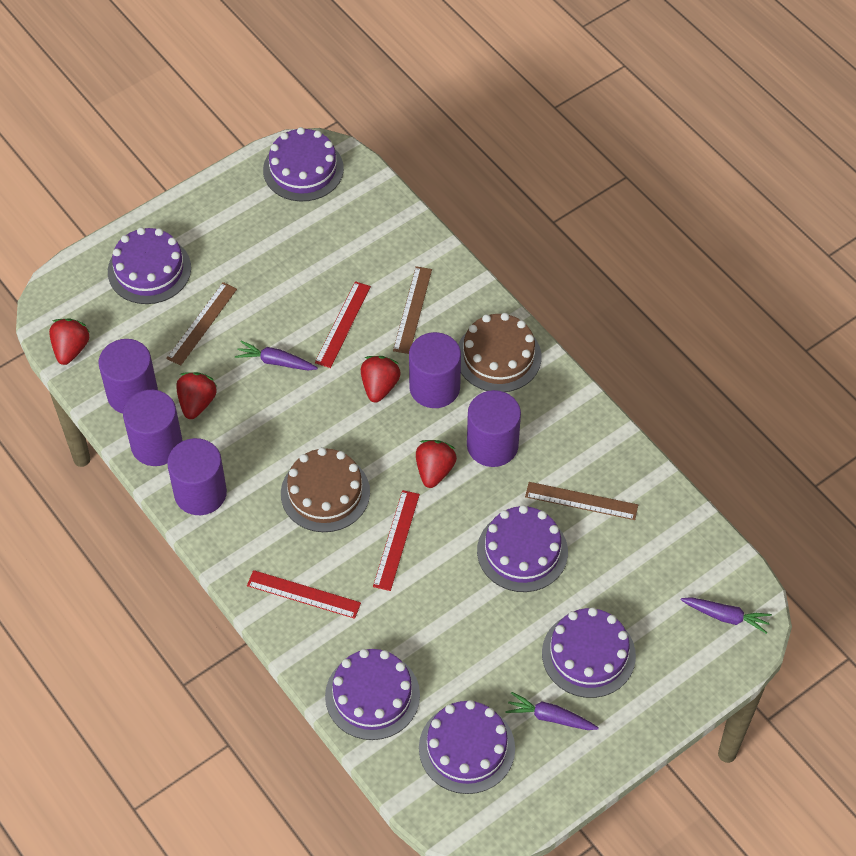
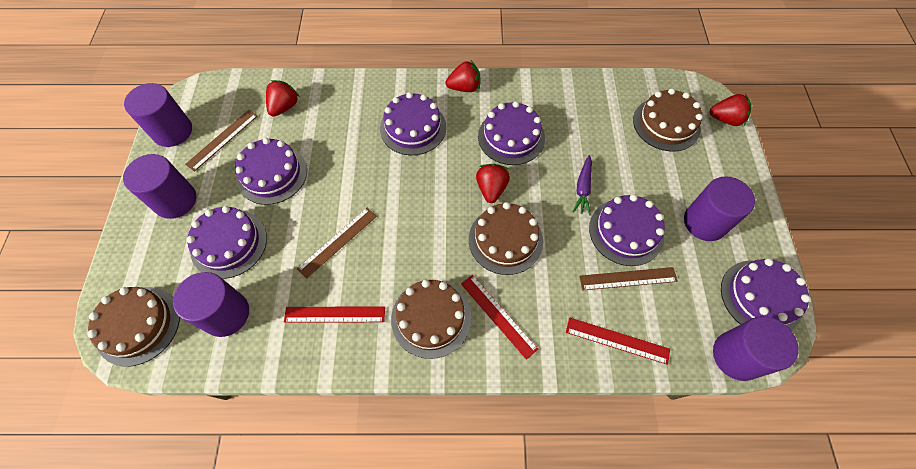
brown cake: 2 -> 4
purple carrot: 3 -> 1

